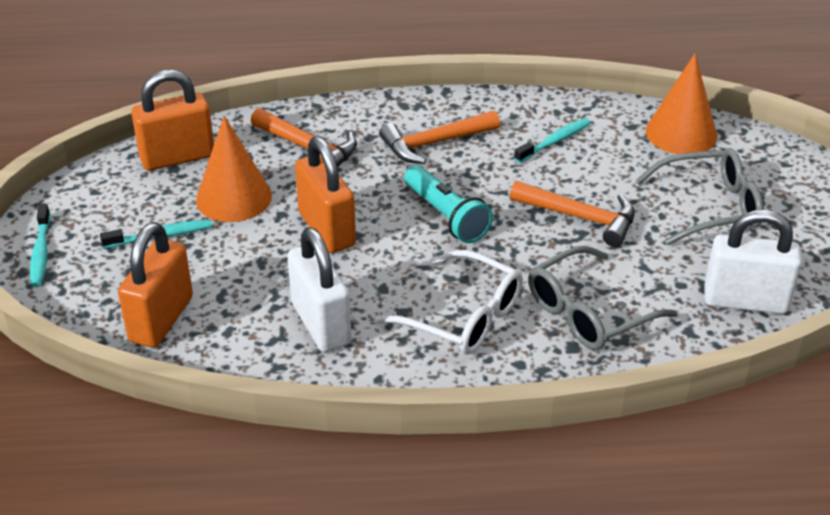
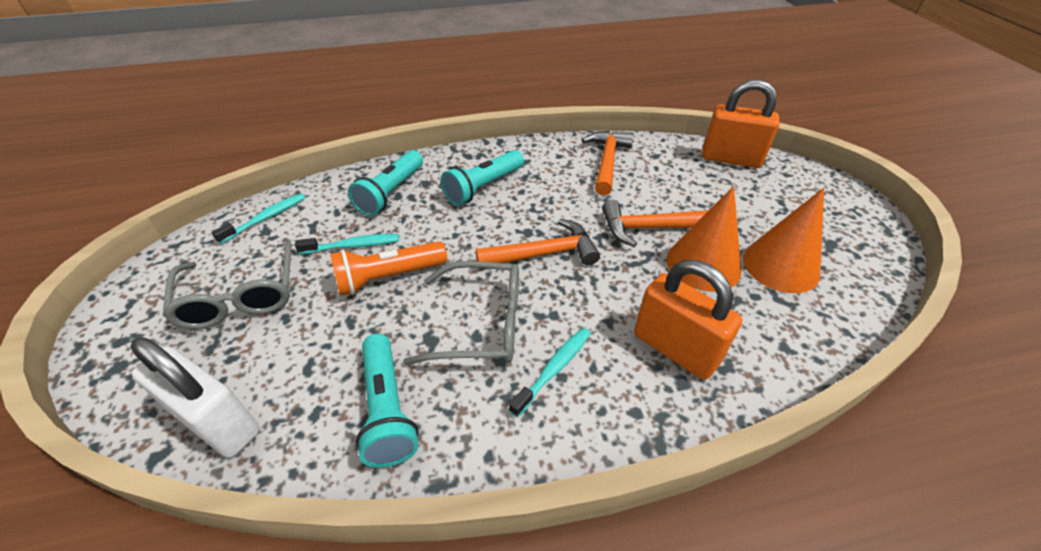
orange flashlight: 0 -> 1
orange padlock: 3 -> 2
turquoise flashlight: 1 -> 3
white glasses: 1 -> 0
white padlock: 2 -> 1

